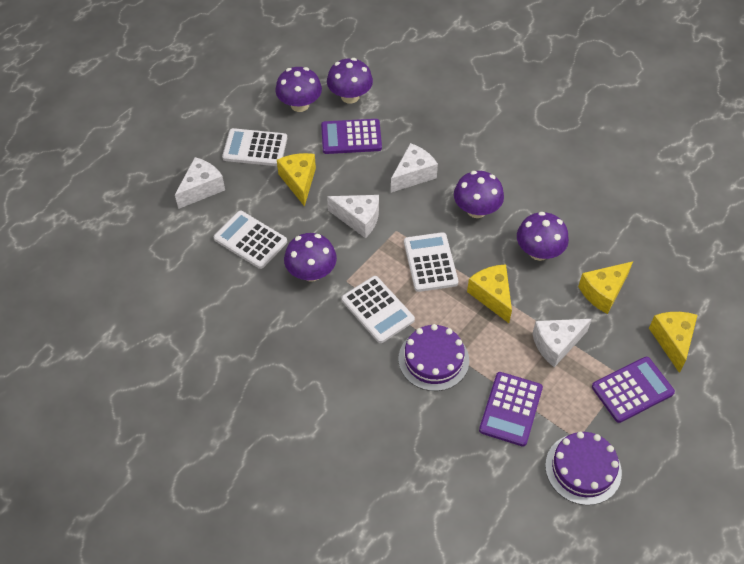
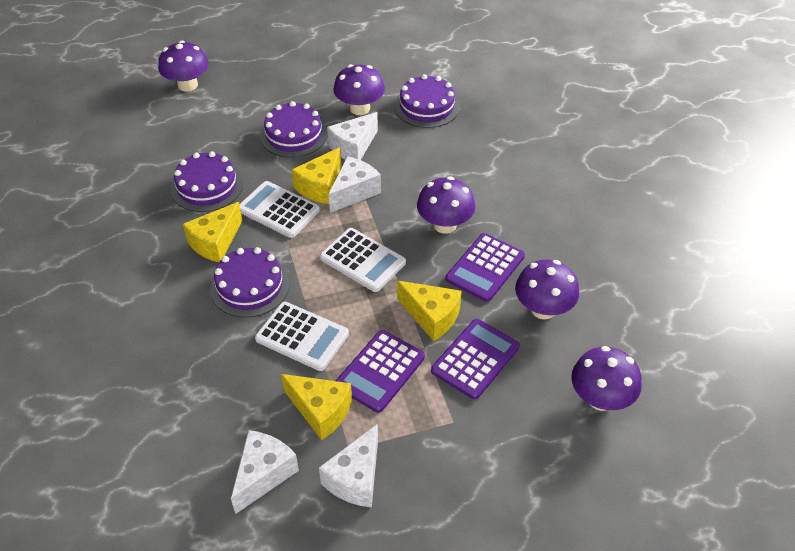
purple cake: 2 -> 4
white calculator: 4 -> 3

